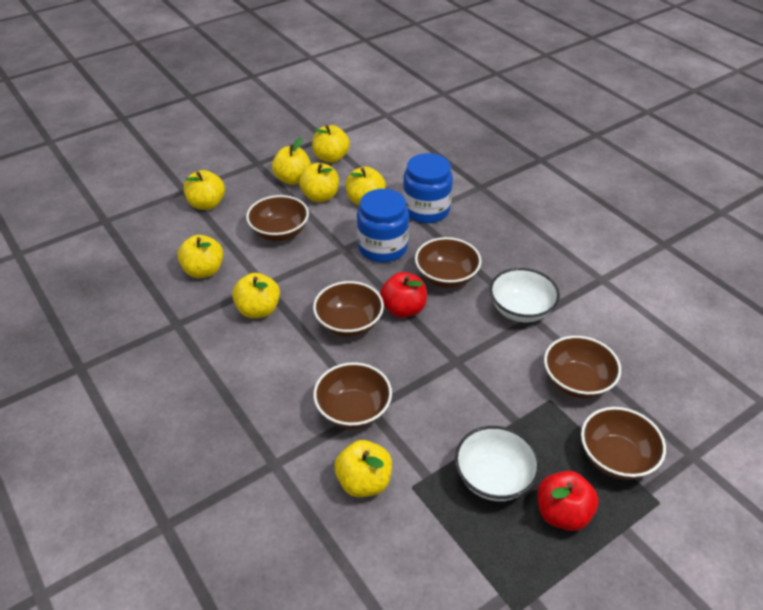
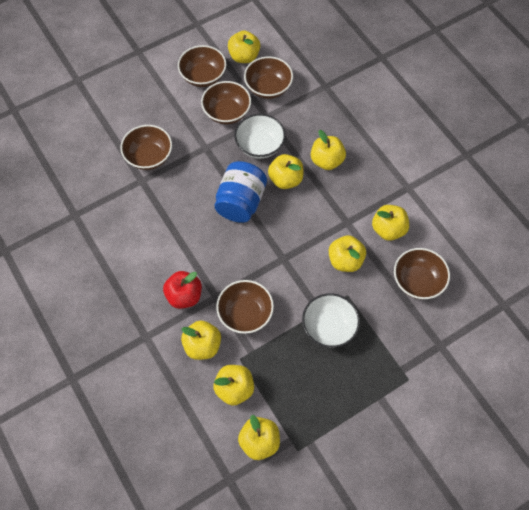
blue jar: 2 -> 1
red apple: 2 -> 1

